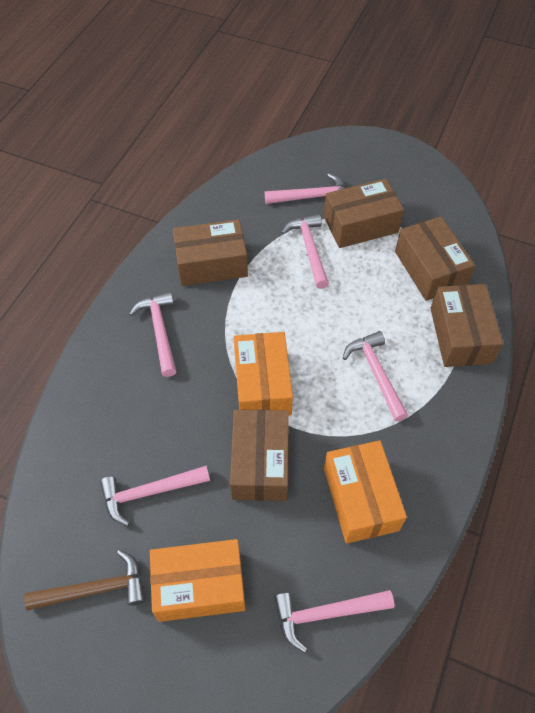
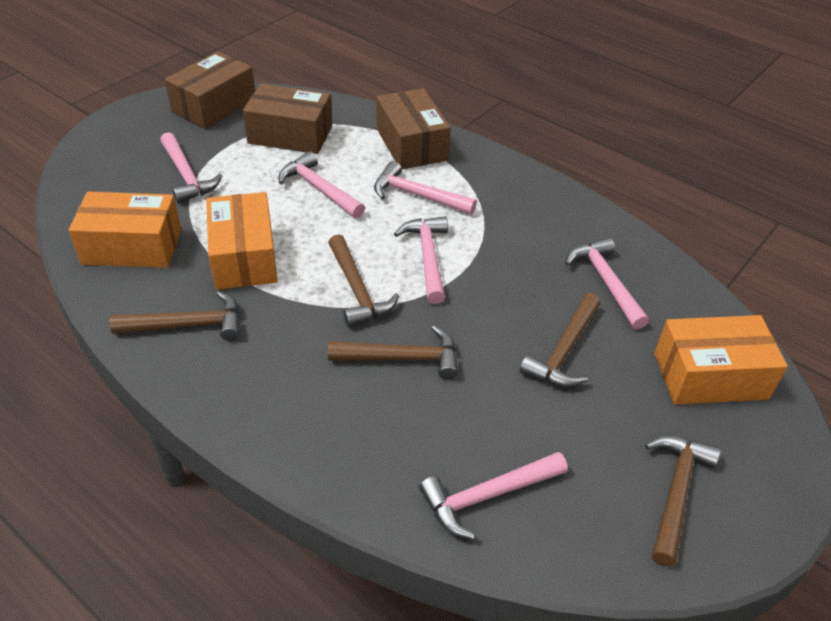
brown box: 5 -> 3
brown hammer: 1 -> 5

